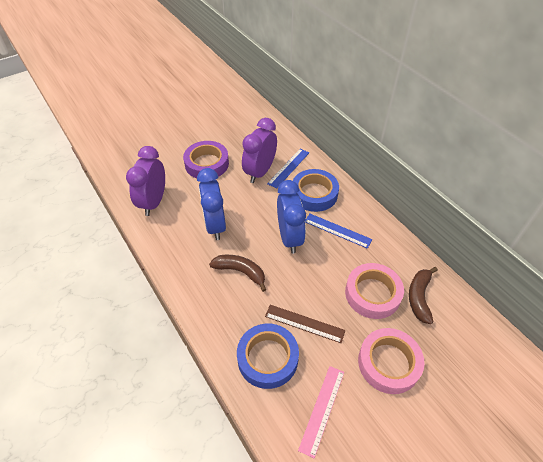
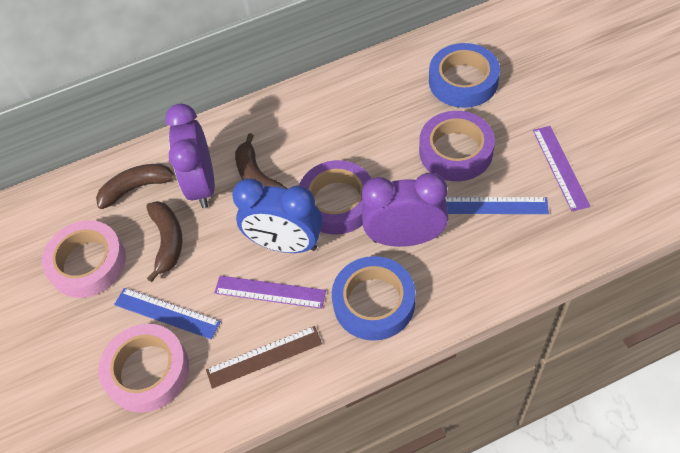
blue clock: 2 -> 1
brown banana: 2 -> 3
pink ruler: 1 -> 0
purple ruler: 0 -> 2
purple tape: 1 -> 2

